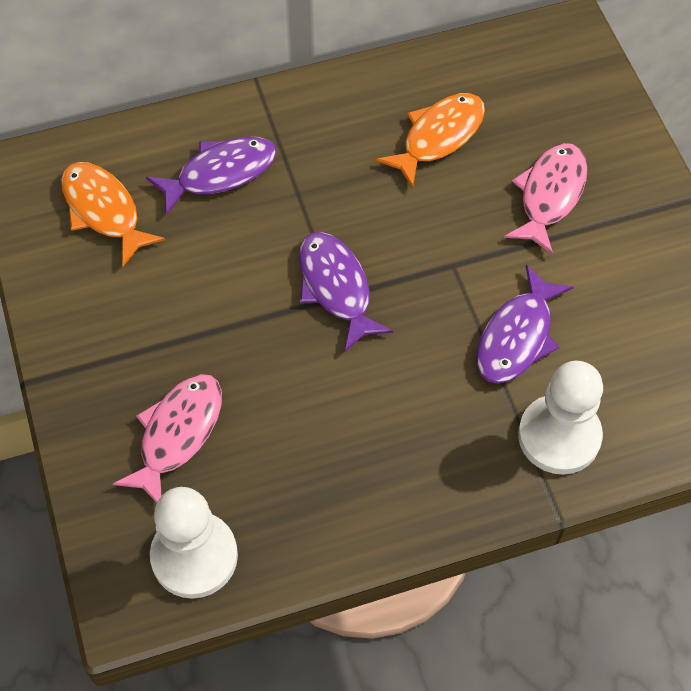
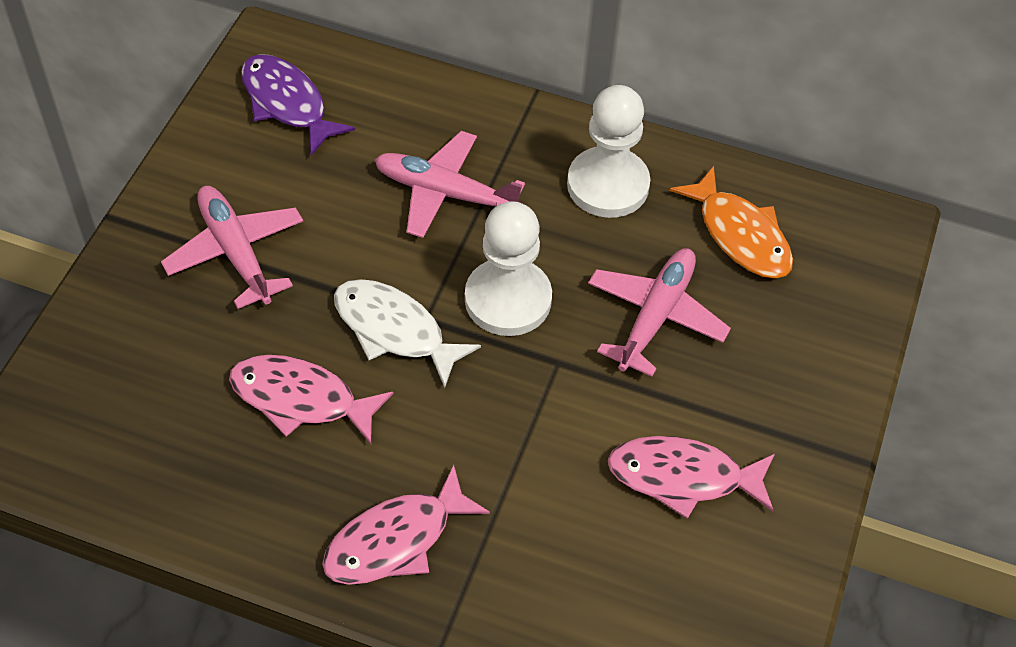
orange fish: 2 -> 1
pink fish: 2 -> 3
pink plane: 0 -> 3
purple fish: 3 -> 1
white fish: 0 -> 1

